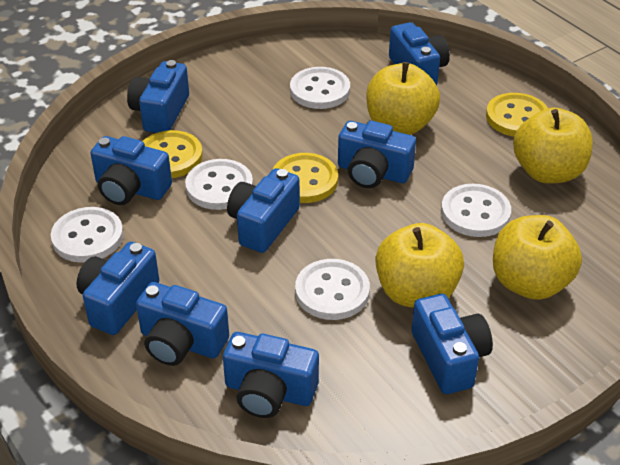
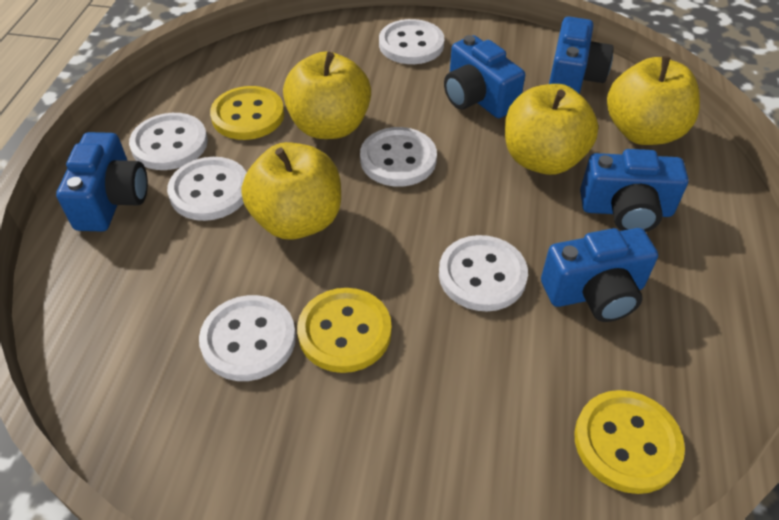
blue camera: 9 -> 5
white button: 5 -> 6

